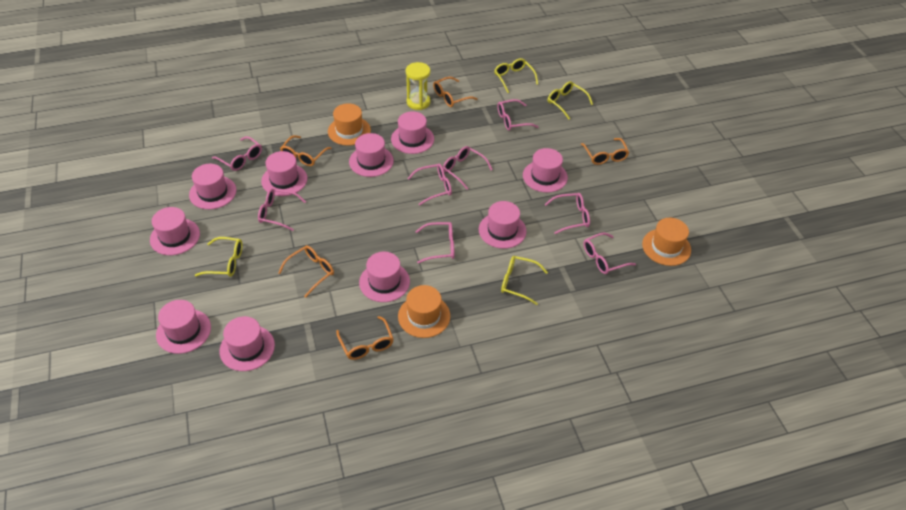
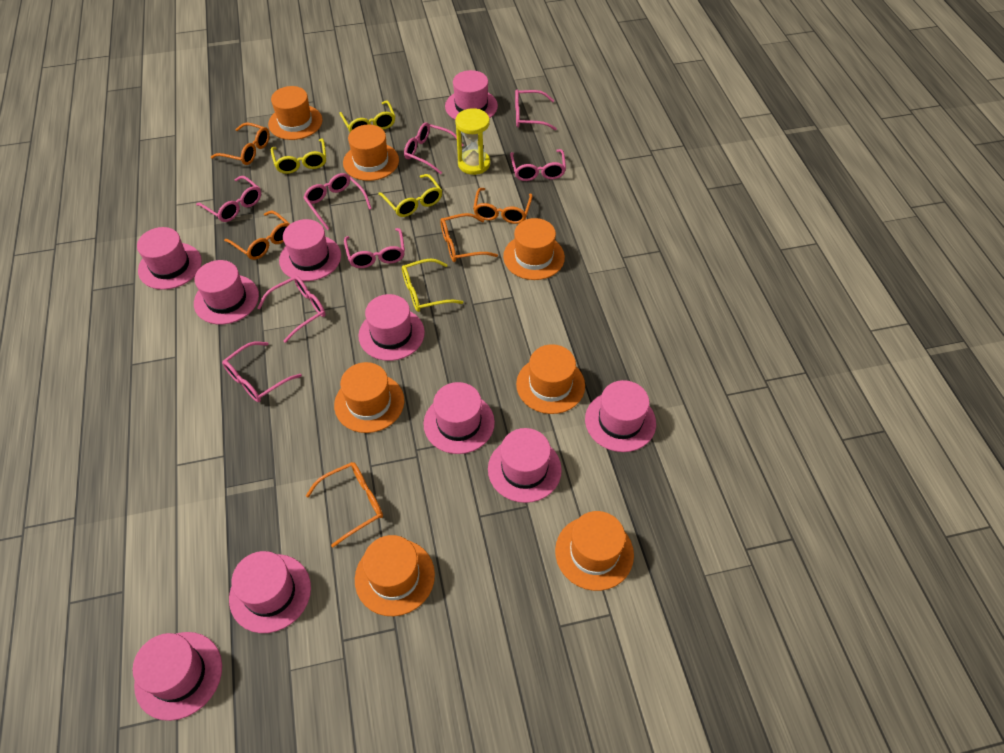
orange hat: 3 -> 7

